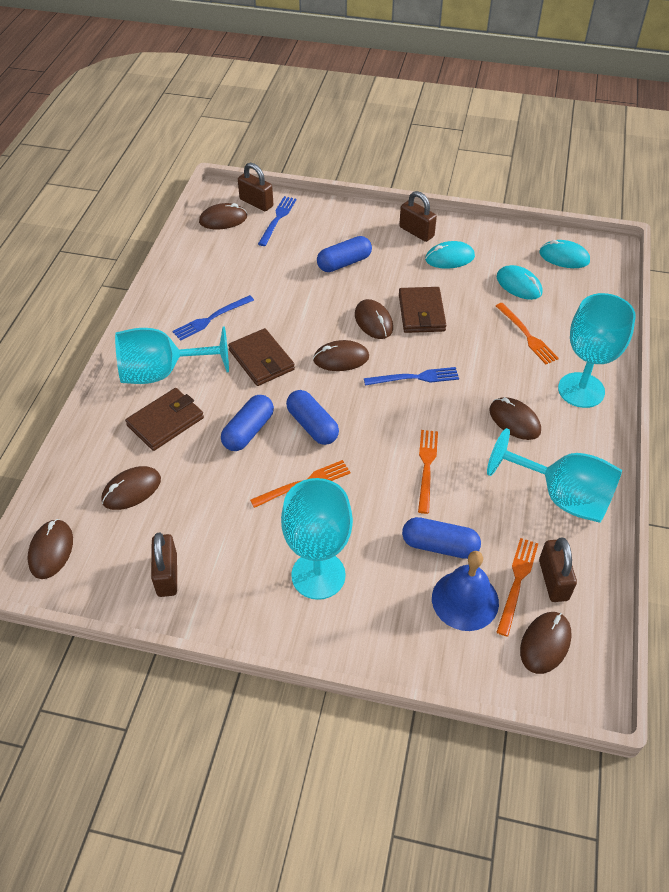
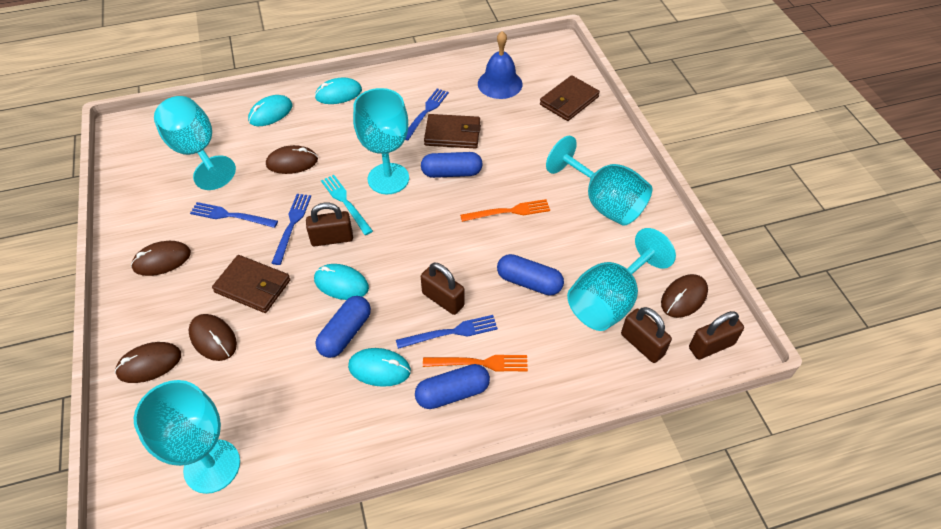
blue fork: 3 -> 4
brown mouse: 7 -> 5
orange fork: 4 -> 2
turquoise fork: 0 -> 1
turquoise goblet: 4 -> 5
turquoise mouse: 3 -> 4

